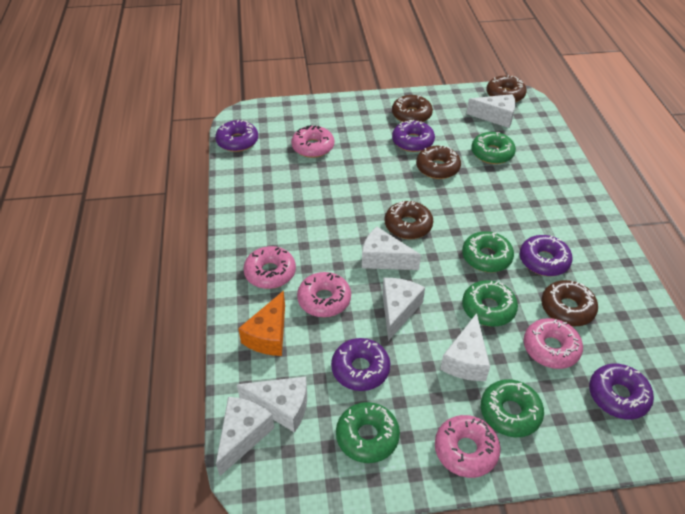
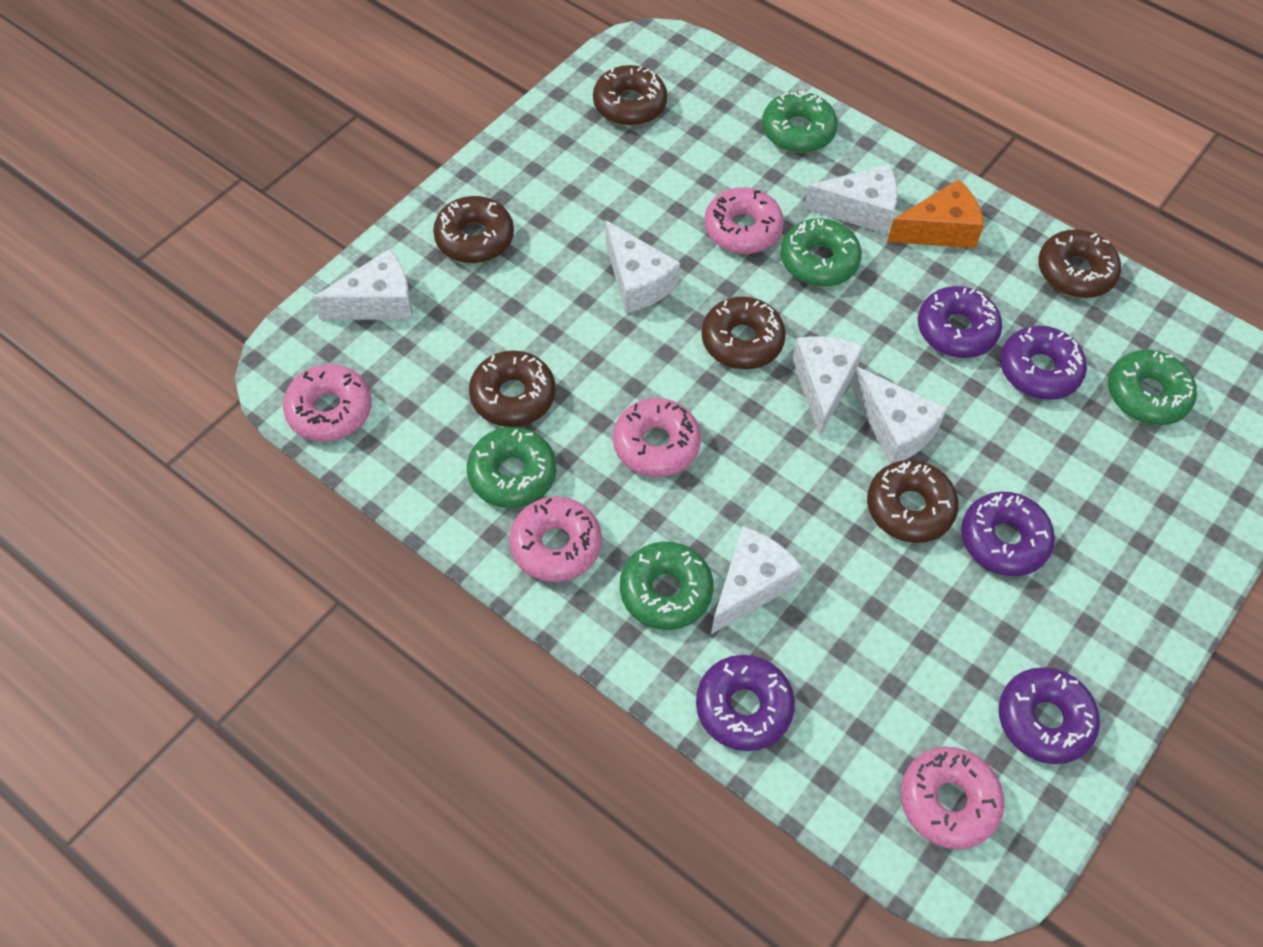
brown donut: 5 -> 6

